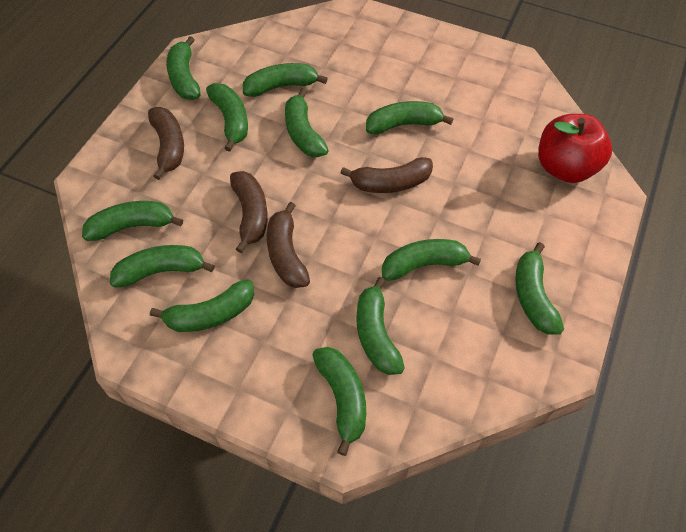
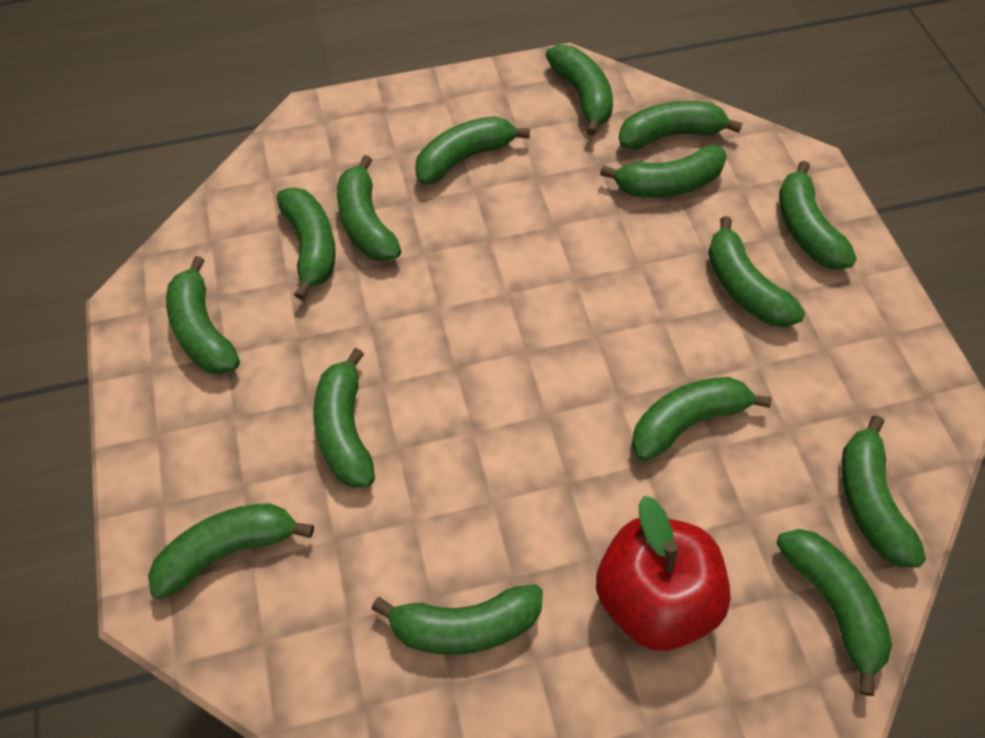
brown banana: 4 -> 0
green banana: 12 -> 15

